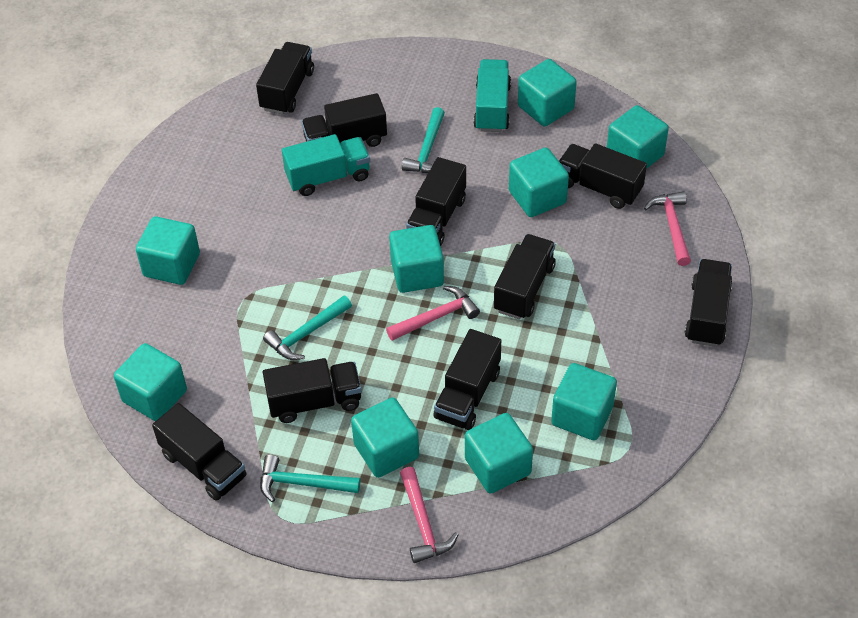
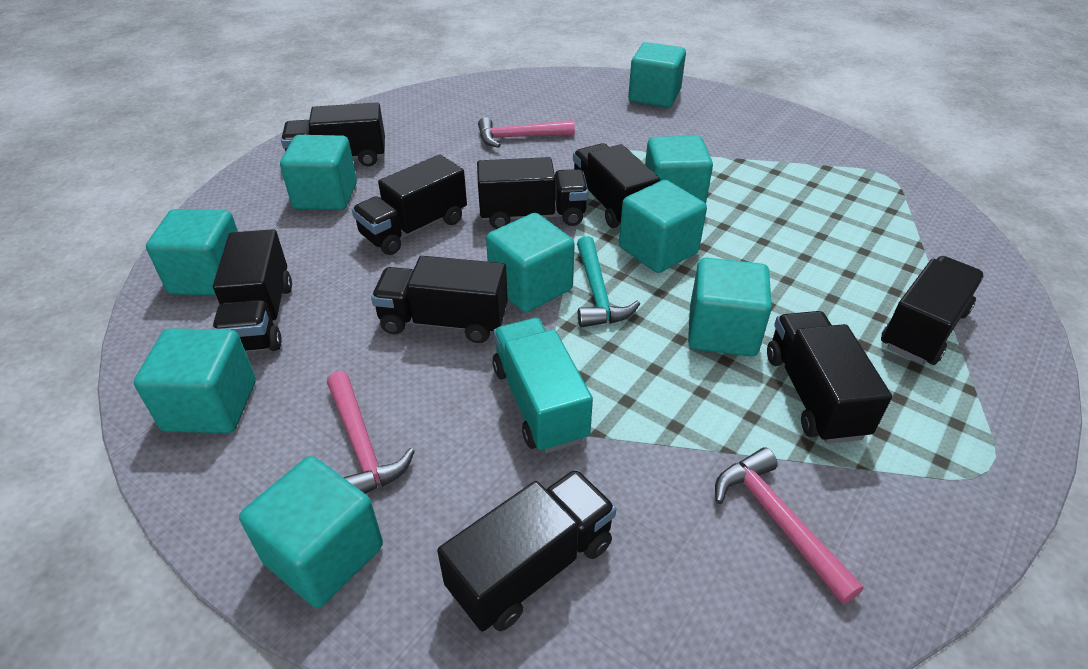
turquoise hammer: 3 -> 1
turquoise truck: 2 -> 1

